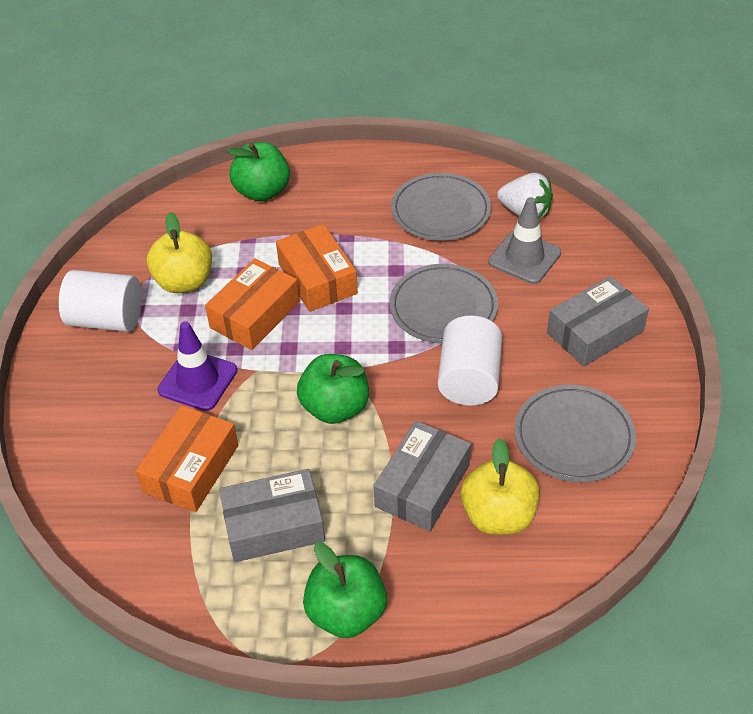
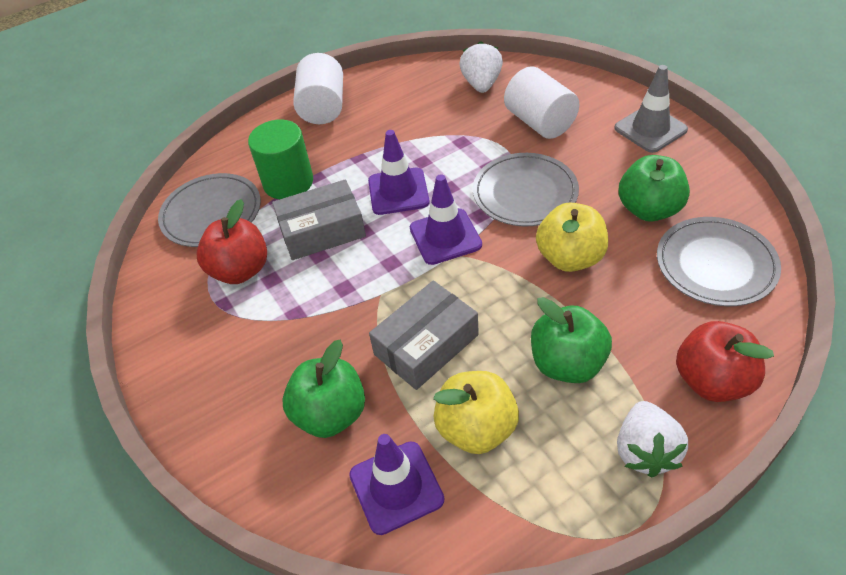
green cylinder: 0 -> 1
grey box: 3 -> 2
orange box: 3 -> 0
purple traffic cone: 1 -> 3
red apple: 0 -> 2
white strawberry: 1 -> 2

